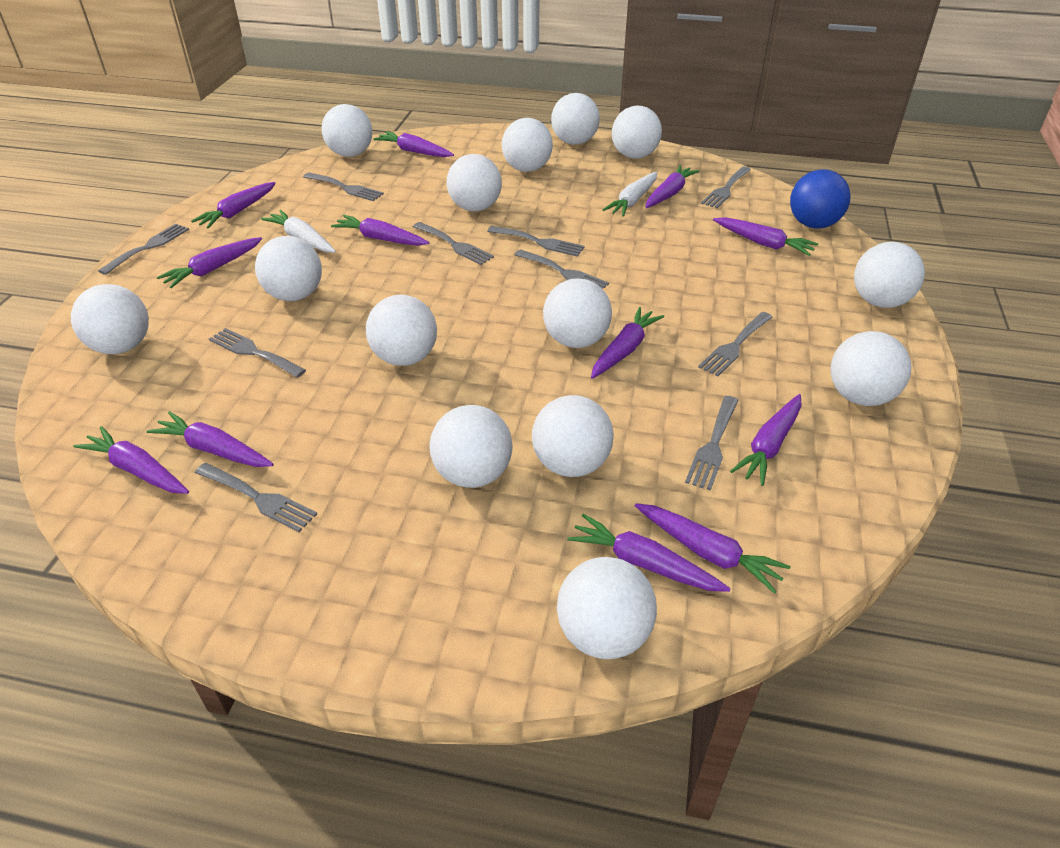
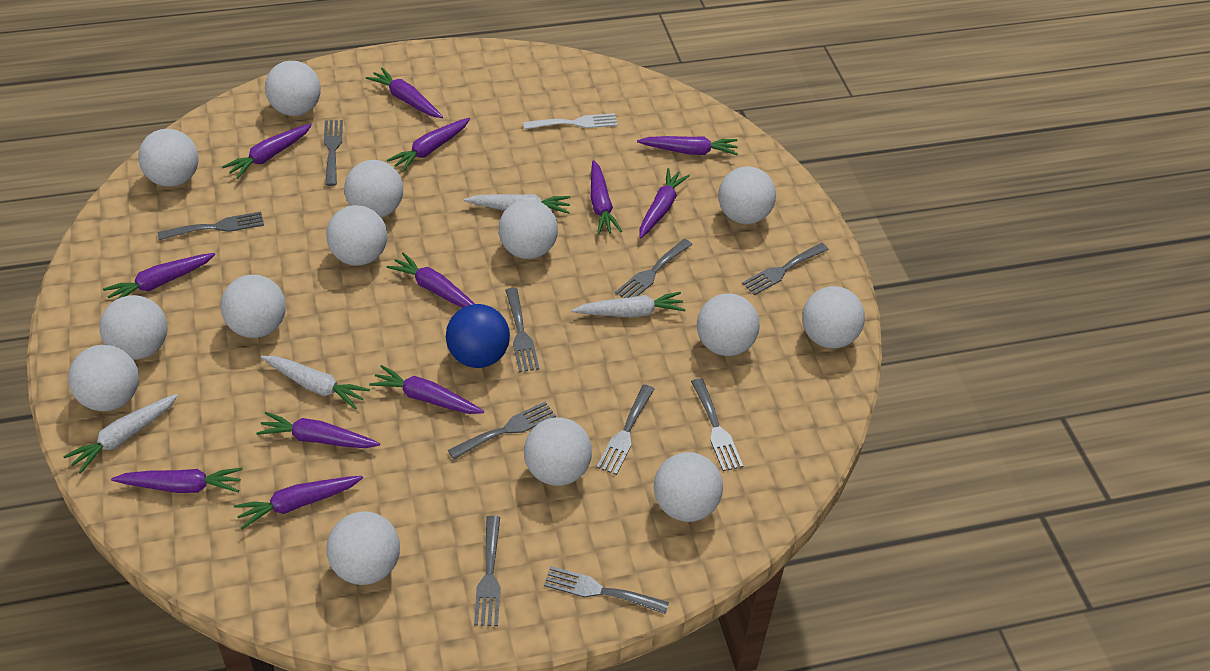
white carrot: 2 -> 4
white fork: 0 -> 1

